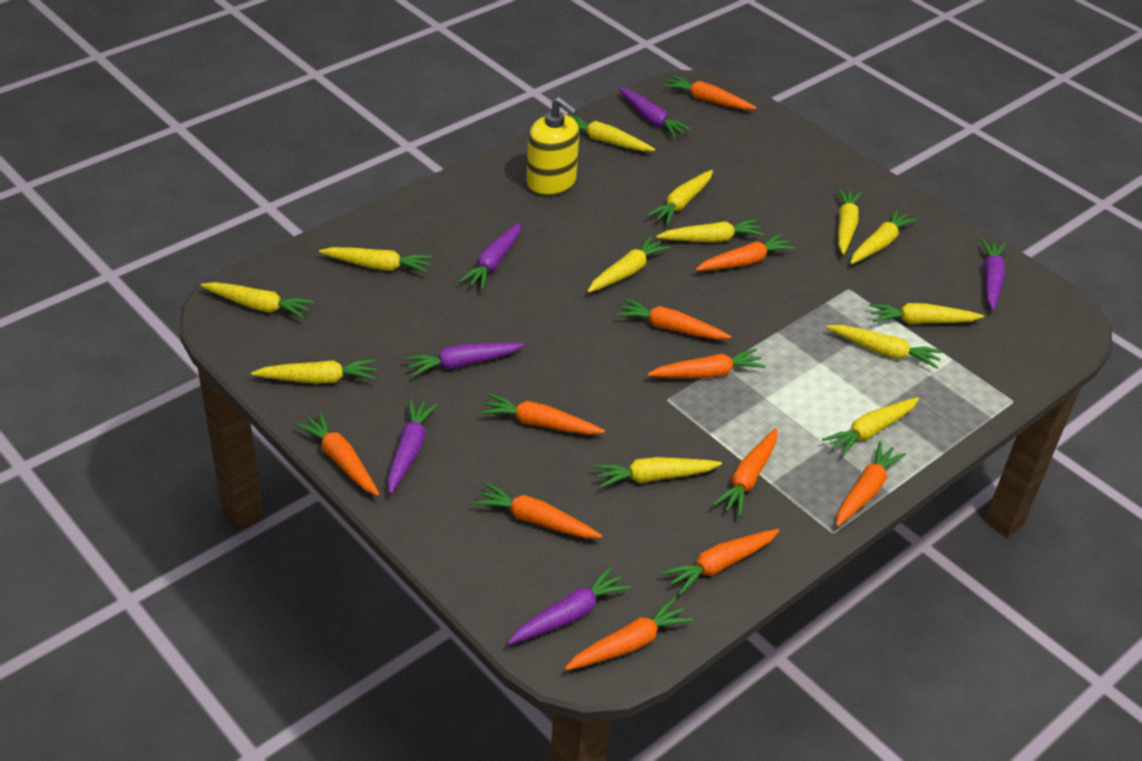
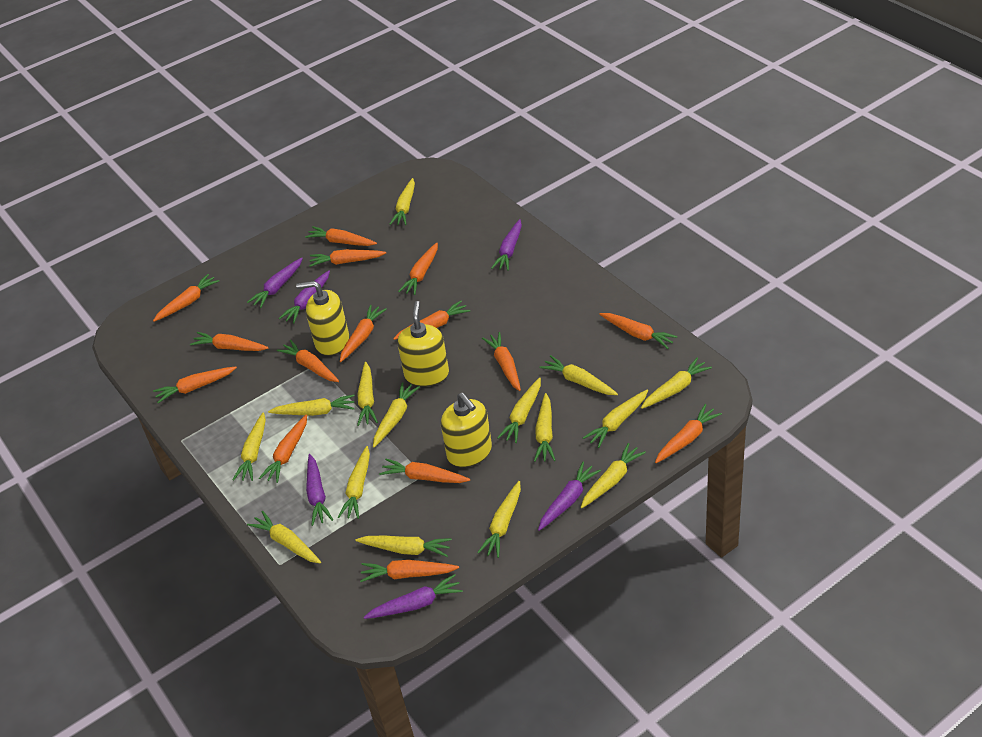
orange carrot: 11 -> 15
yellow carrot: 13 -> 15
yellow soap dispenser: 1 -> 3

